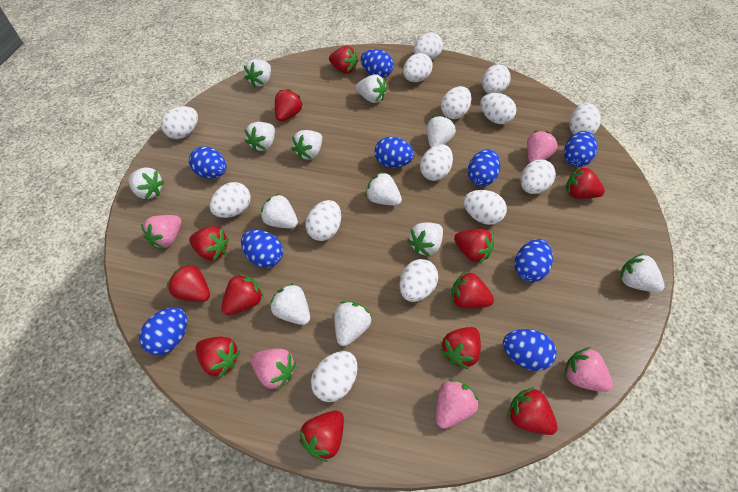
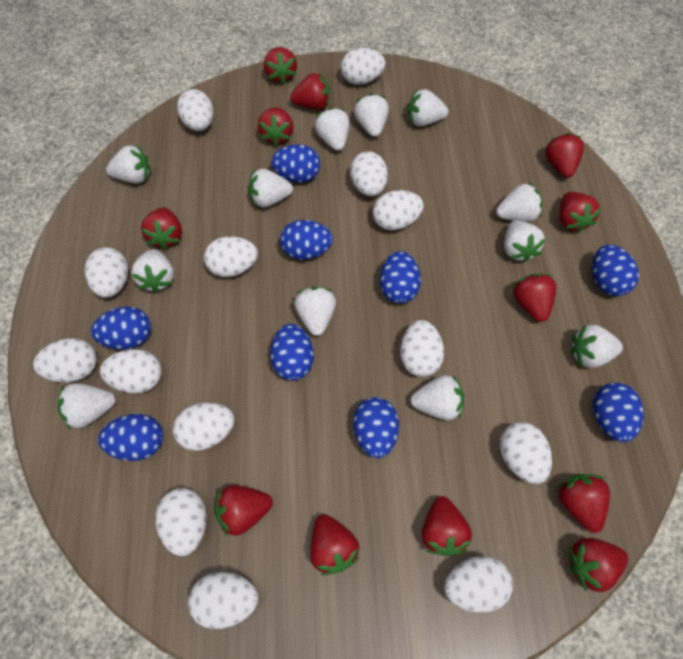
pink strawberry: 5 -> 0

